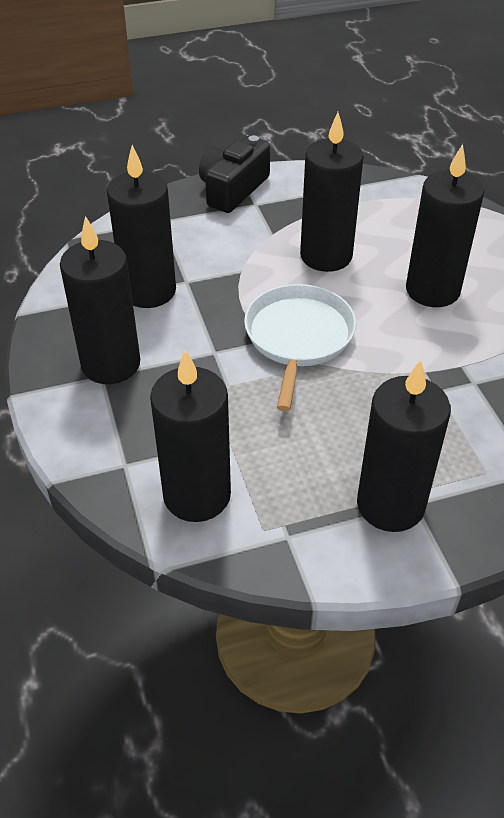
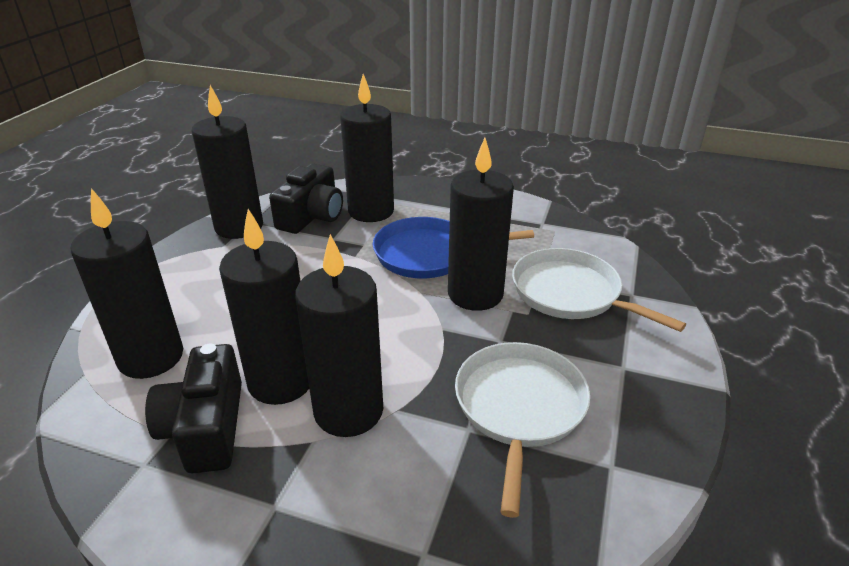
black camera: 1 -> 2
blue pan: 0 -> 1
white pan: 1 -> 2

